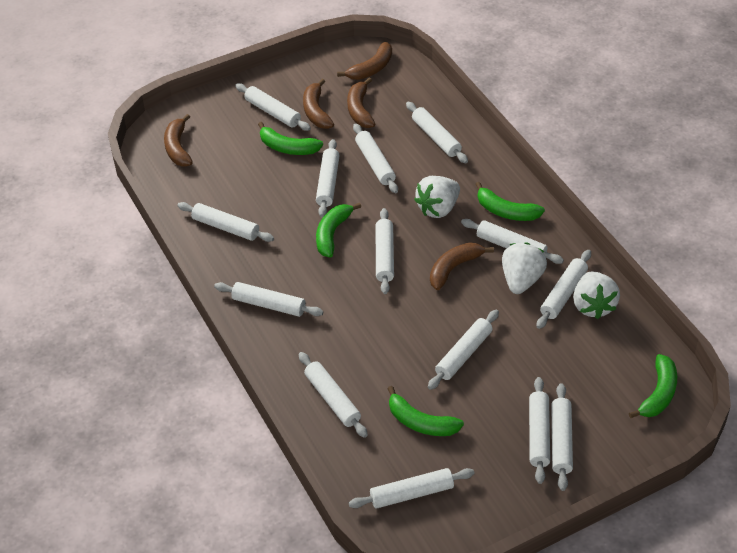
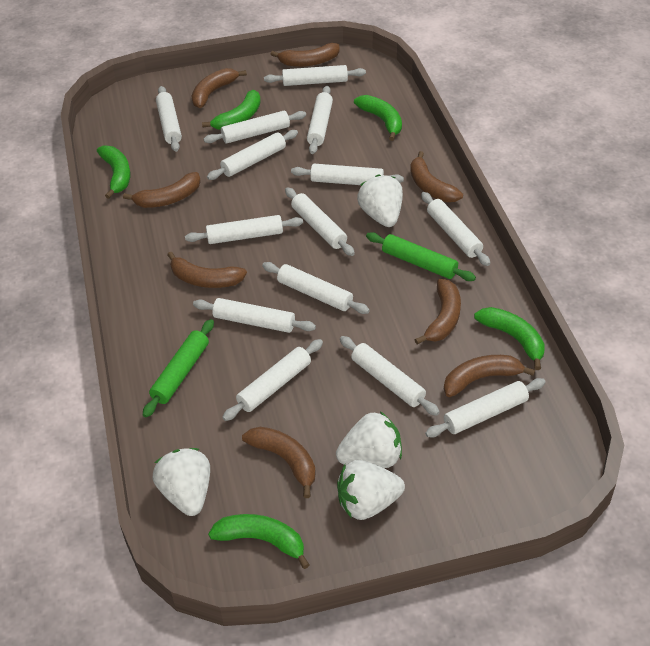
brown banana: 5 -> 8
green rolling pin: 0 -> 2
white strawberry: 3 -> 4

